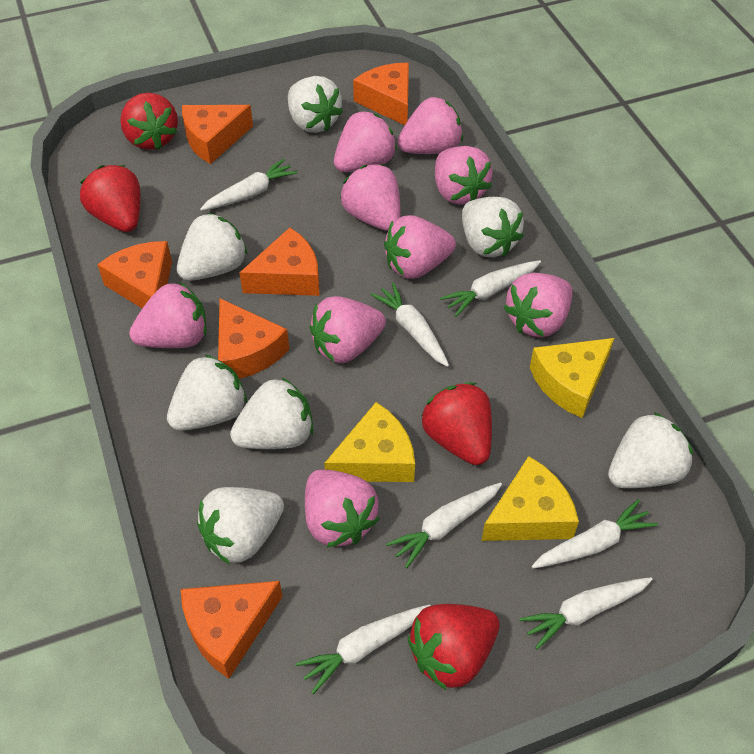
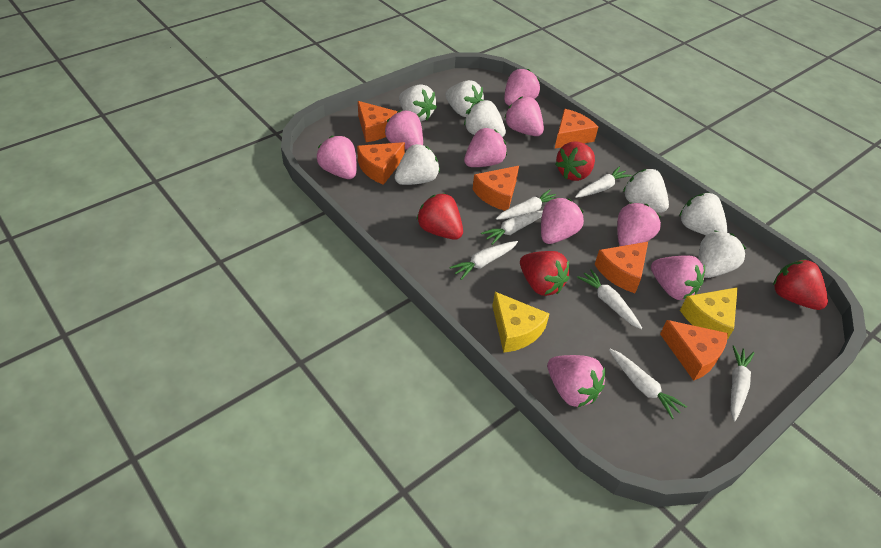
yellow cheese: 3 -> 2

